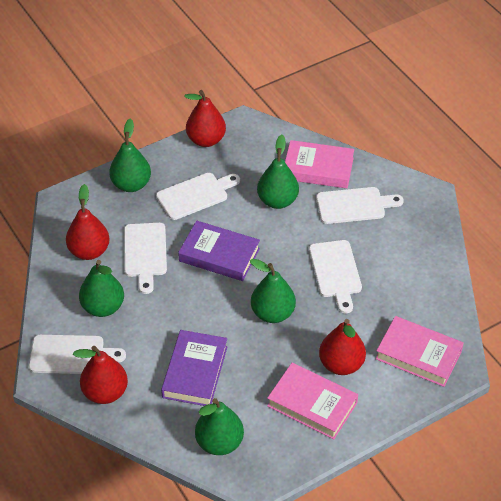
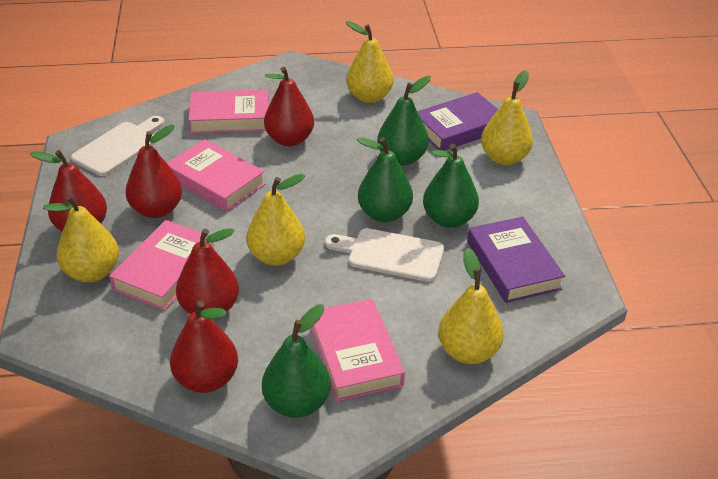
green pear: 5 -> 4
pink book: 3 -> 4
red pear: 4 -> 5
white cutting board: 5 -> 2
yellow pear: 0 -> 5

